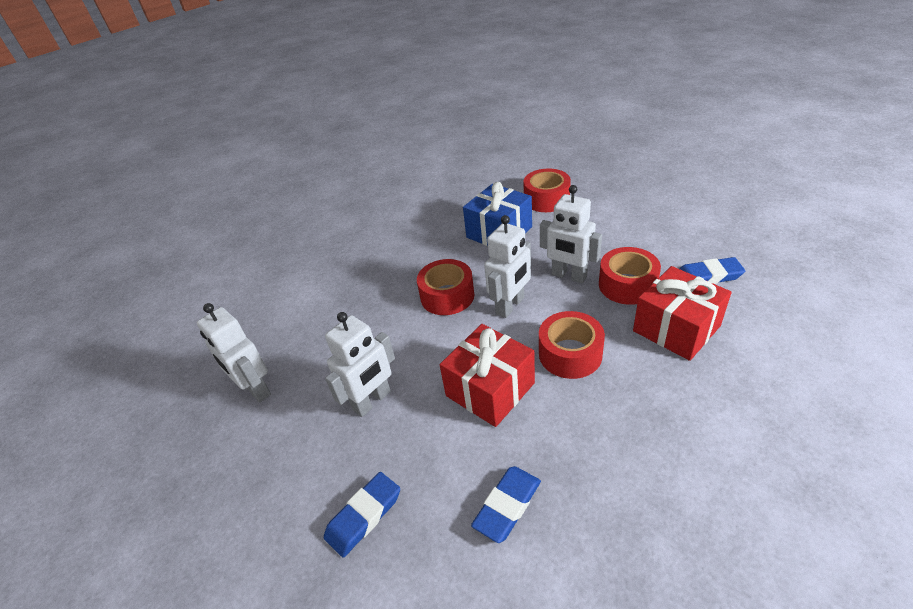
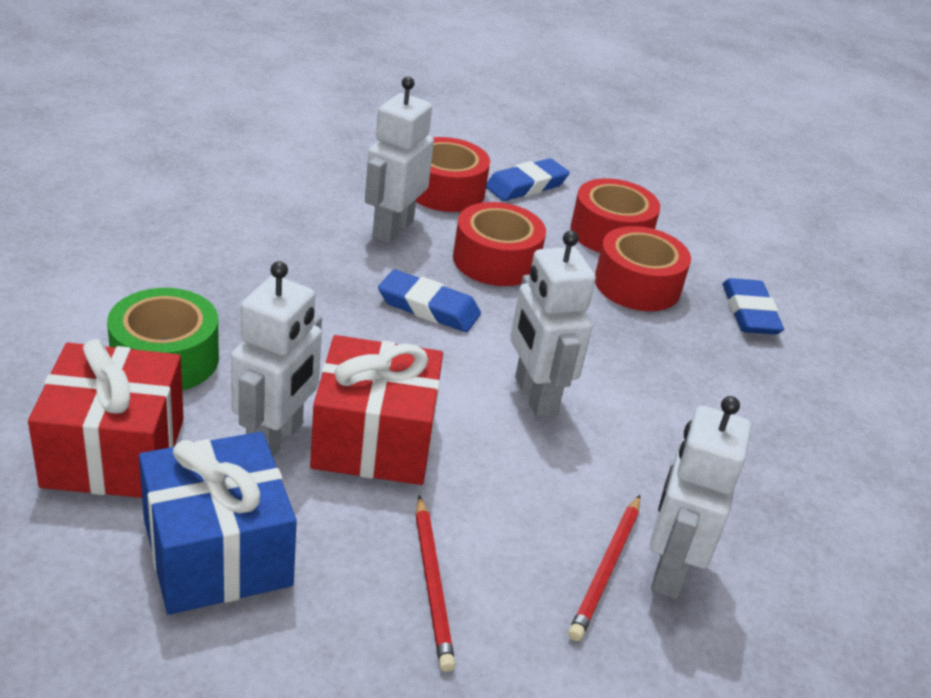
green tape: 0 -> 1
red pencil: 0 -> 2

